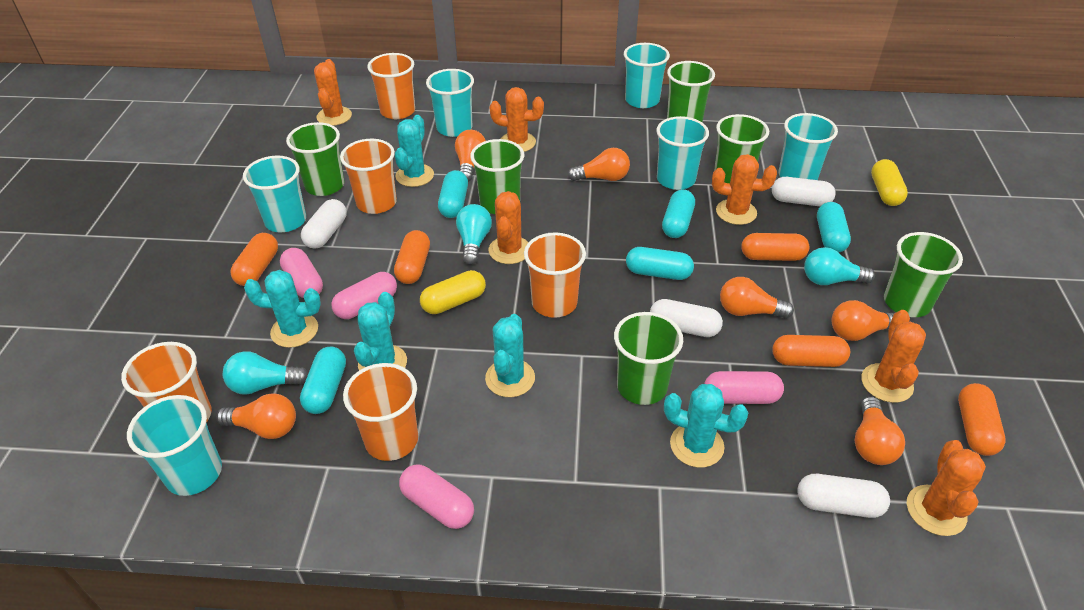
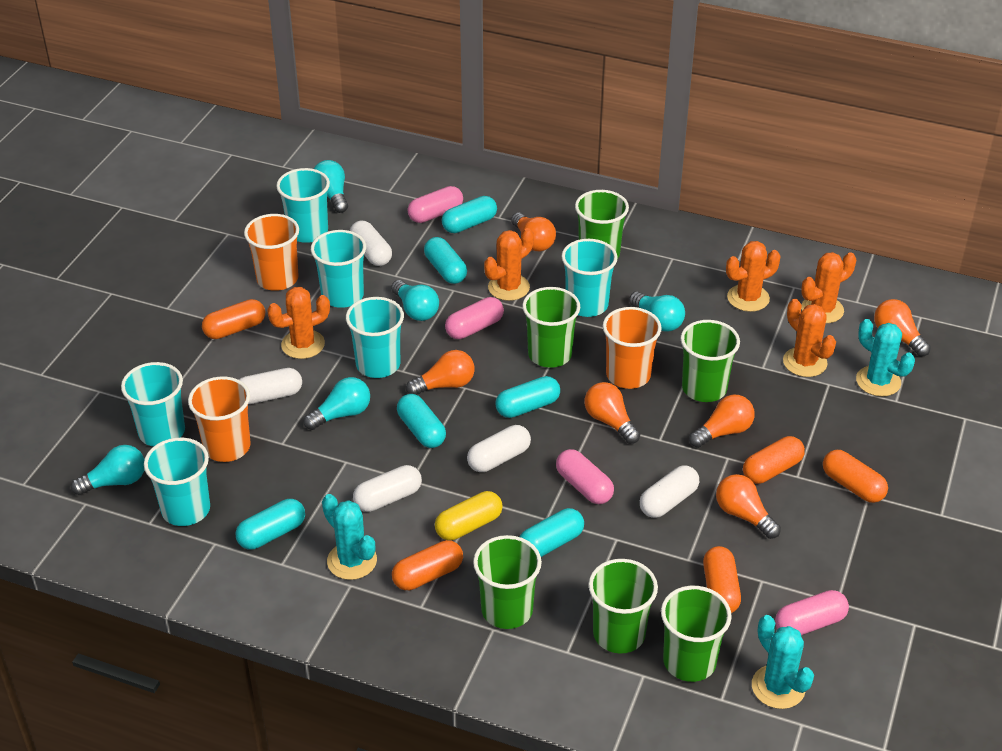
orange cactus: 6 -> 5
orange cup: 5 -> 3
turquoise cactus: 5 -> 3
turquoise capsule: 5 -> 6
turquoise light bulb: 3 -> 5
white capsule: 4 -> 5
yellow capsule: 2 -> 1

